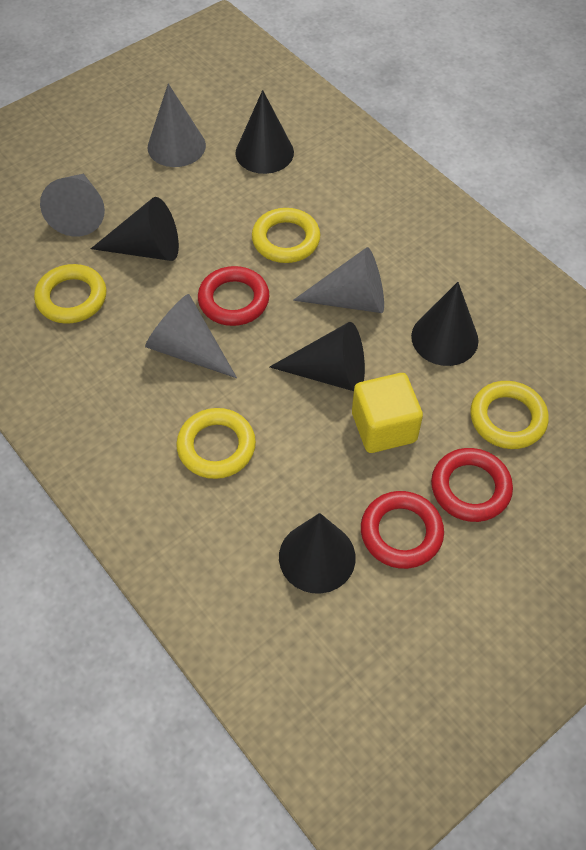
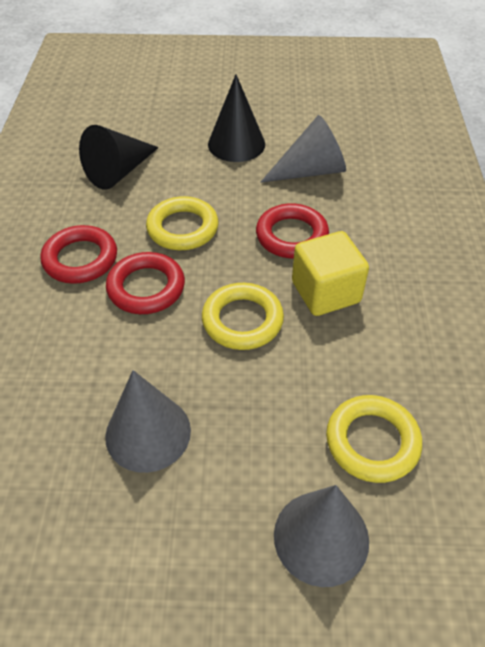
black cone: 5 -> 2
grey cone: 4 -> 3
yellow ring: 4 -> 3

